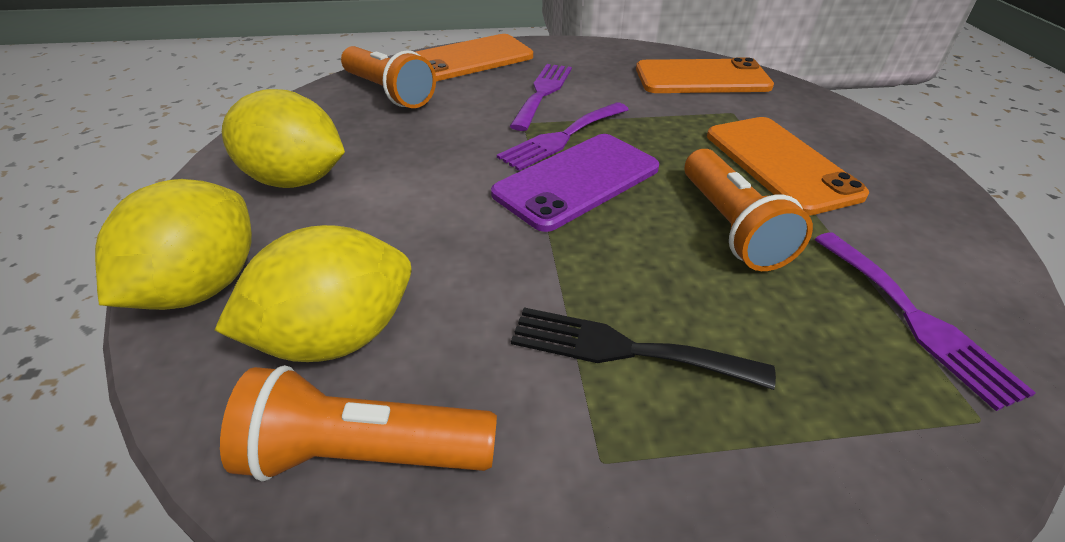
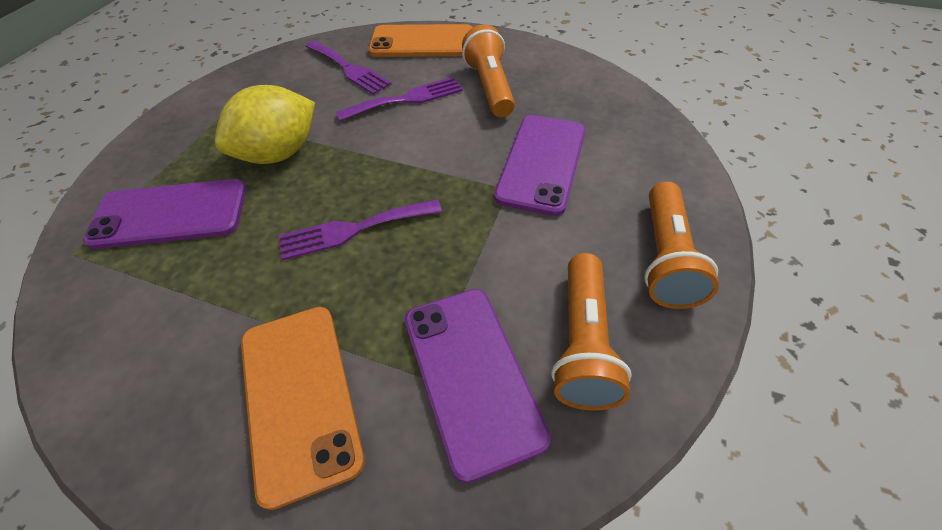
black fork: 1 -> 0
orange phone: 3 -> 2
purple phone: 1 -> 3
yellow lemon: 3 -> 1

